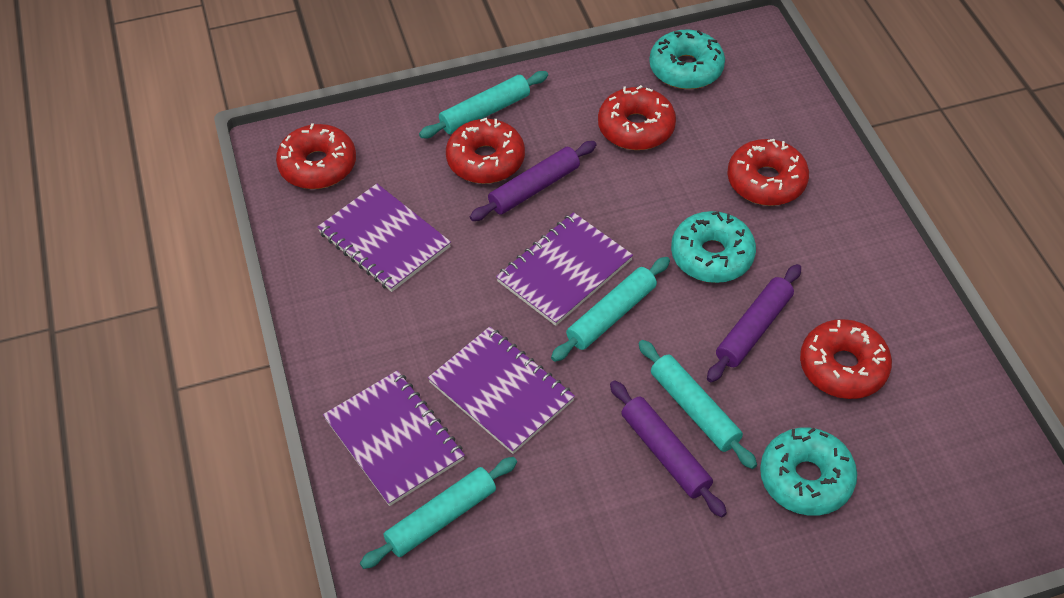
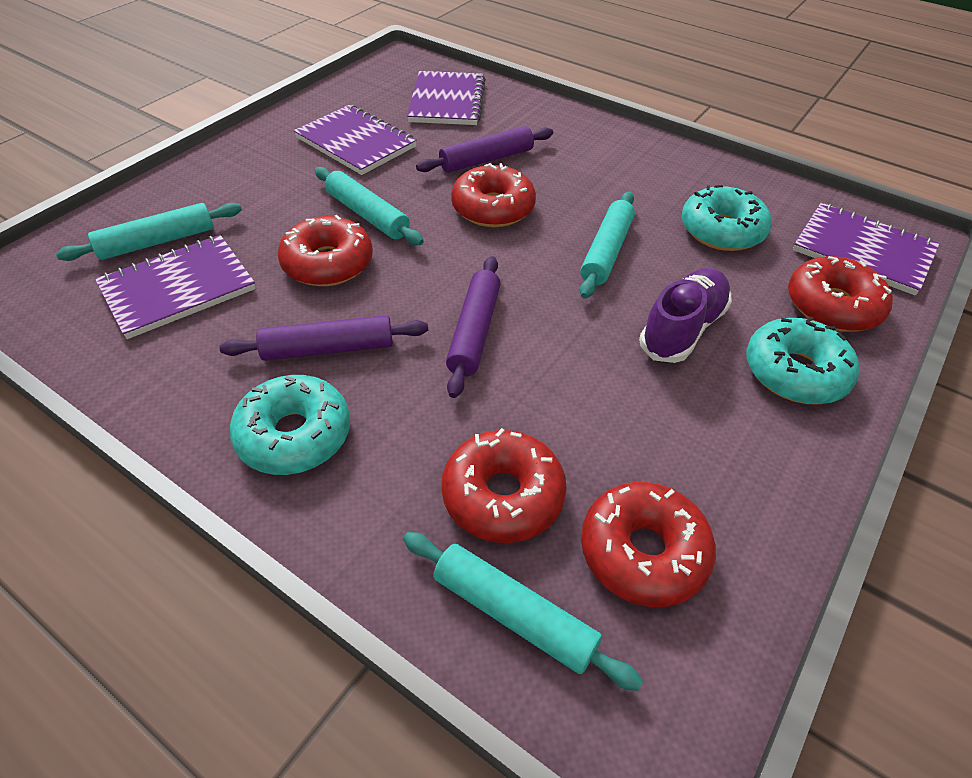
purple shoe: 0 -> 1

